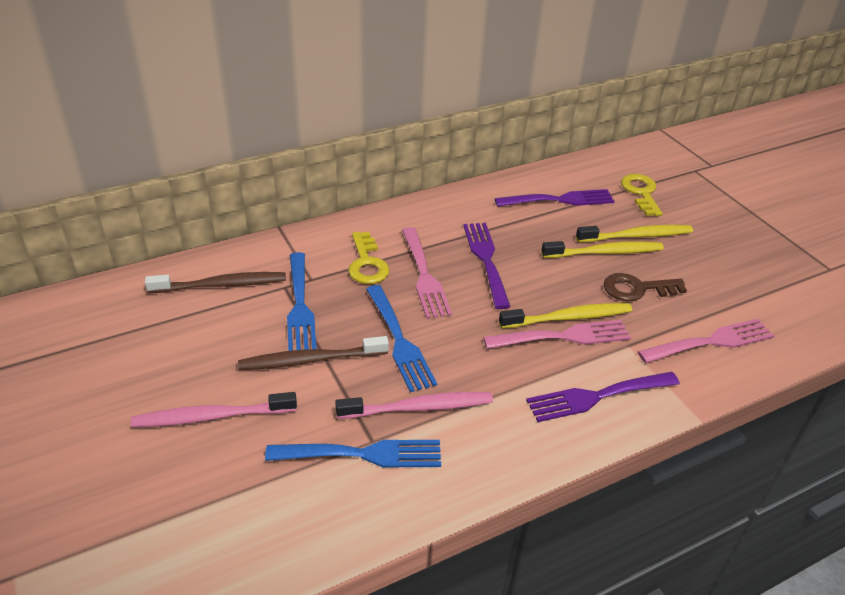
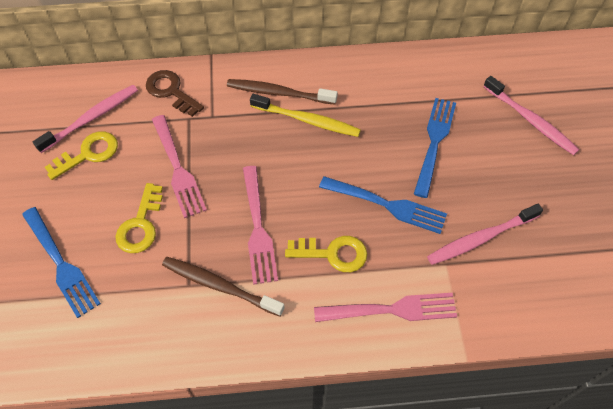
pink toothbrush: 2 -> 3
purple fork: 3 -> 0
yellow key: 2 -> 3
yellow toothbrush: 3 -> 1

